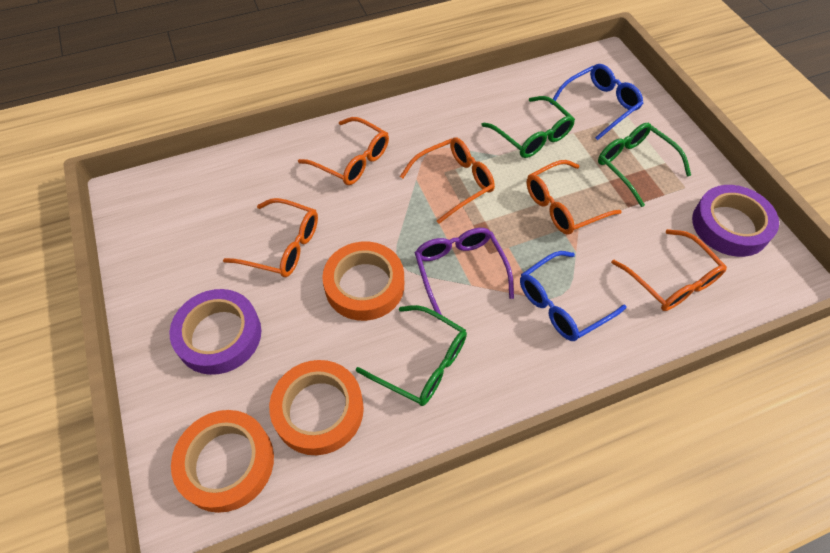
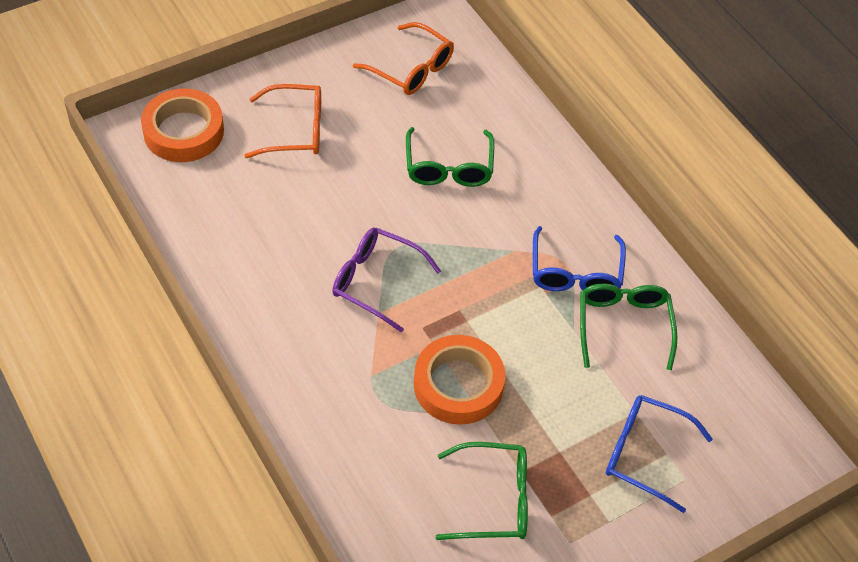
orange glasses: 5 -> 2
orange tape: 3 -> 2
purple tape: 2 -> 0

